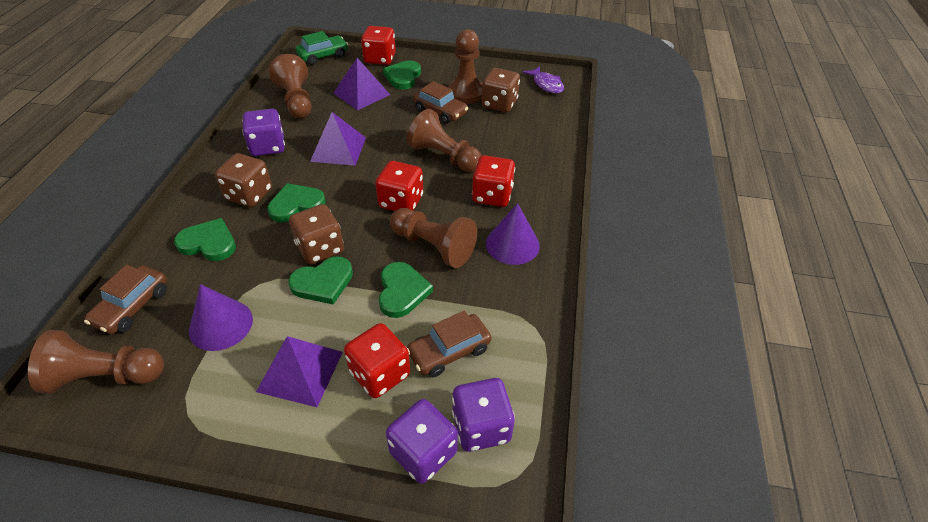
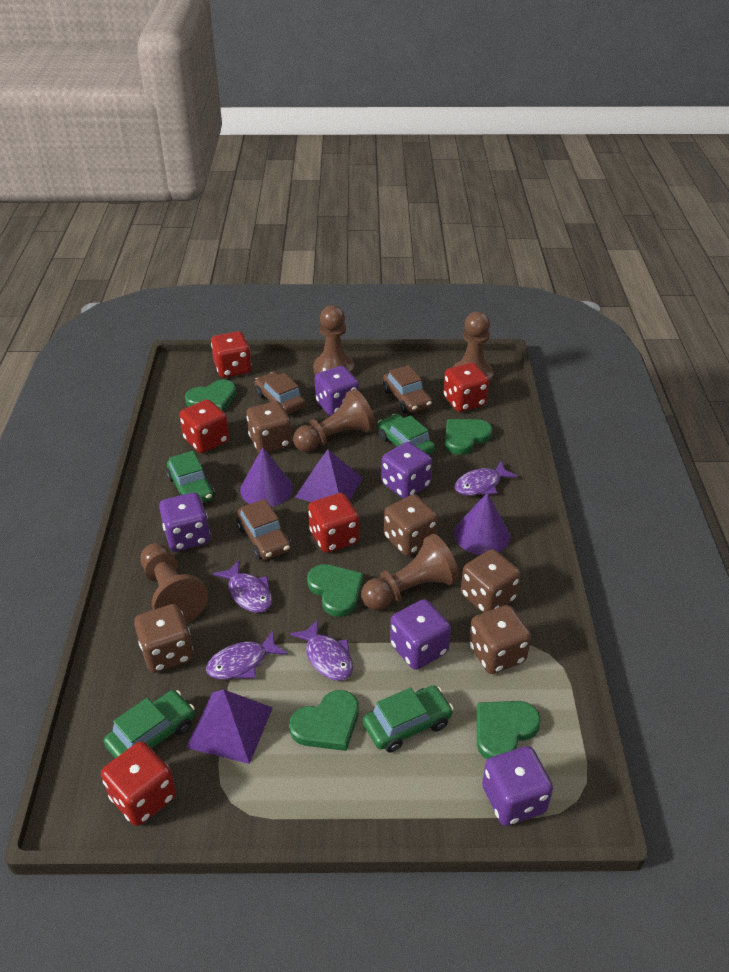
brown dice: 3 -> 5
green car: 1 -> 4
purple dice: 3 -> 5
purple fish: 1 -> 4
purple pyramid: 3 -> 2
red dice: 4 -> 5

